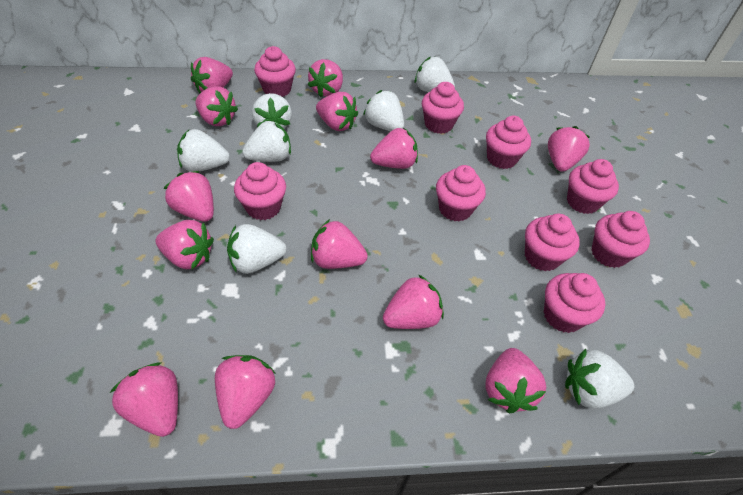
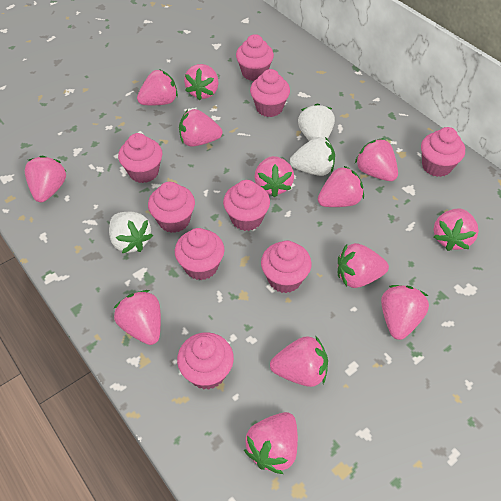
white strawberry: 7 -> 3

